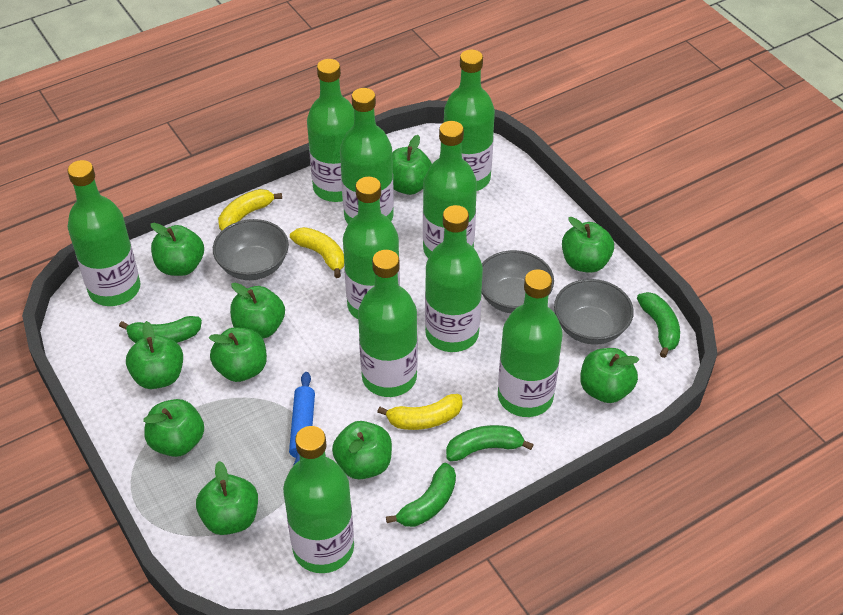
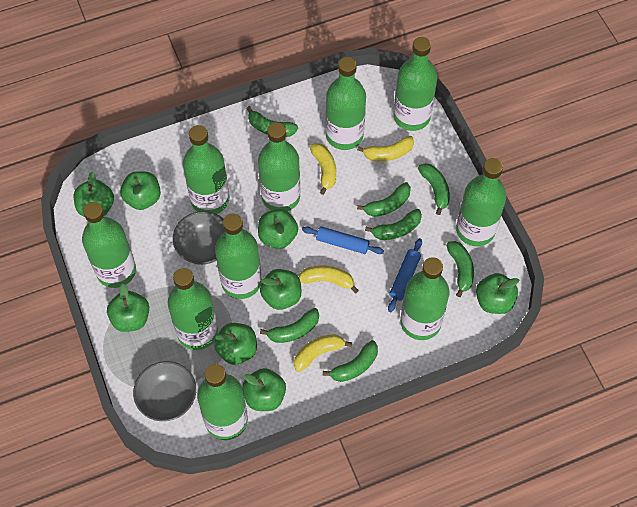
blue rolling pin: 1 -> 2
green apple: 10 -> 8
green banana: 4 -> 7
grey bowl: 3 -> 2
yellow banana: 3 -> 4

